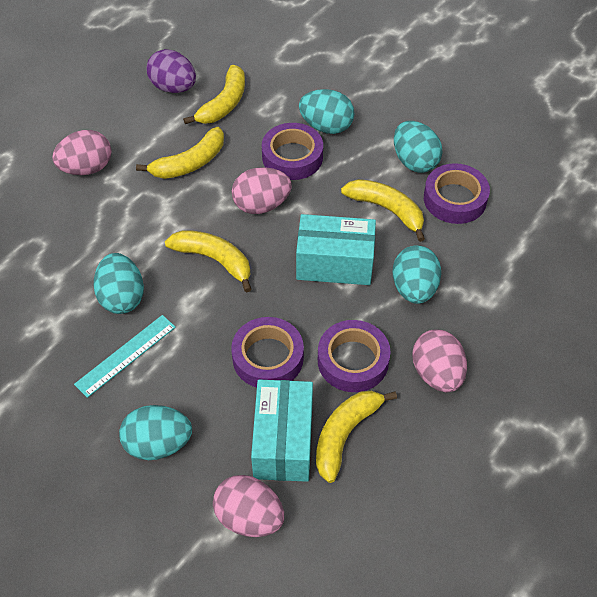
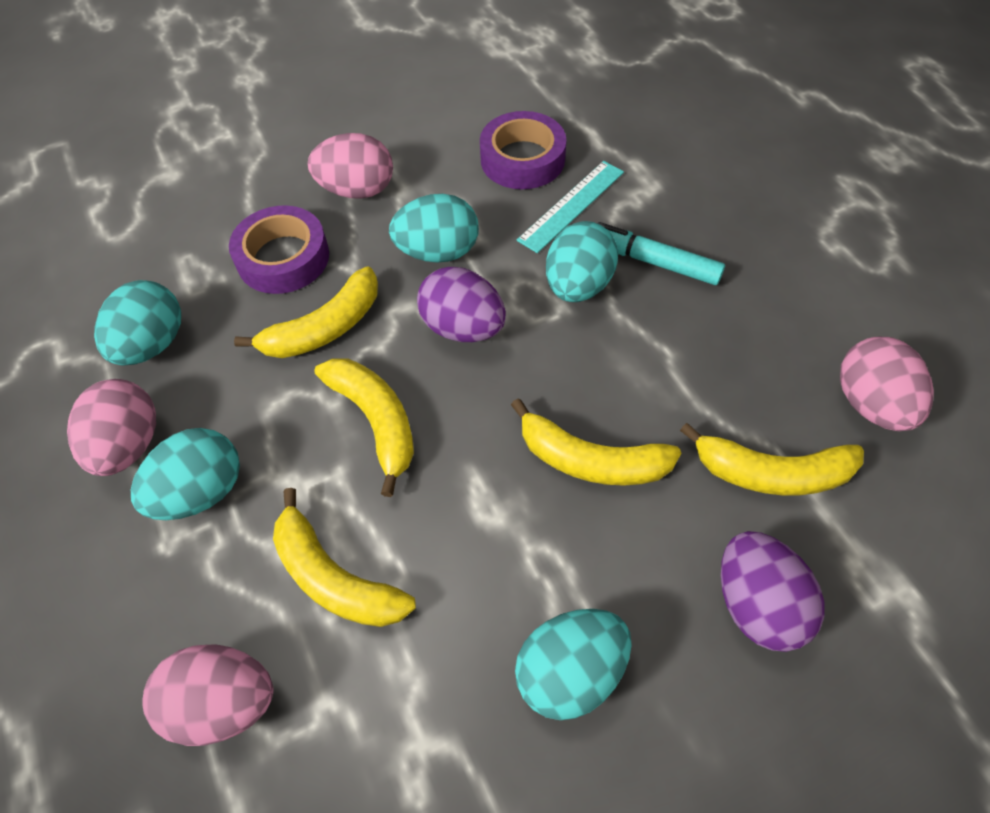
purple egg: 1 -> 2
purple tape: 4 -> 2
turquoise box: 2 -> 0
turquoise marker: 0 -> 1

